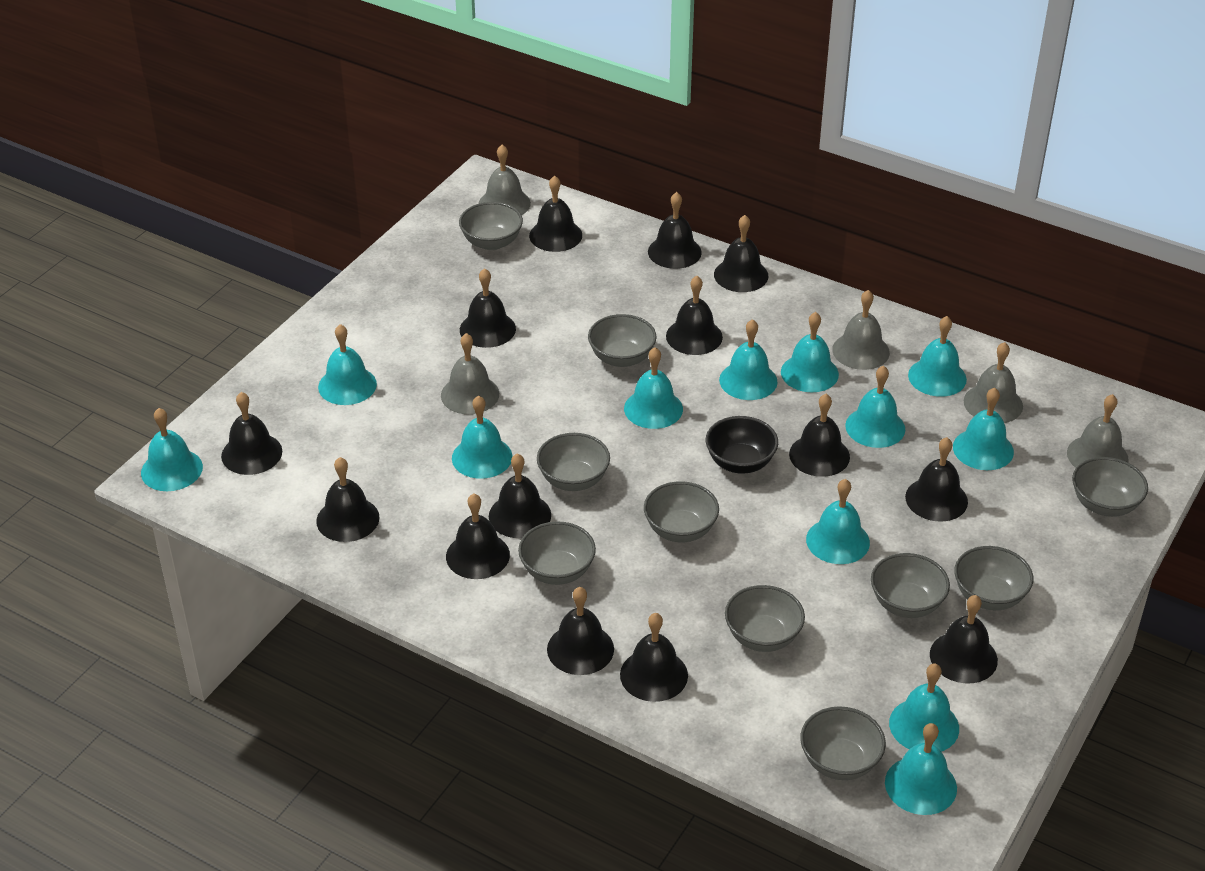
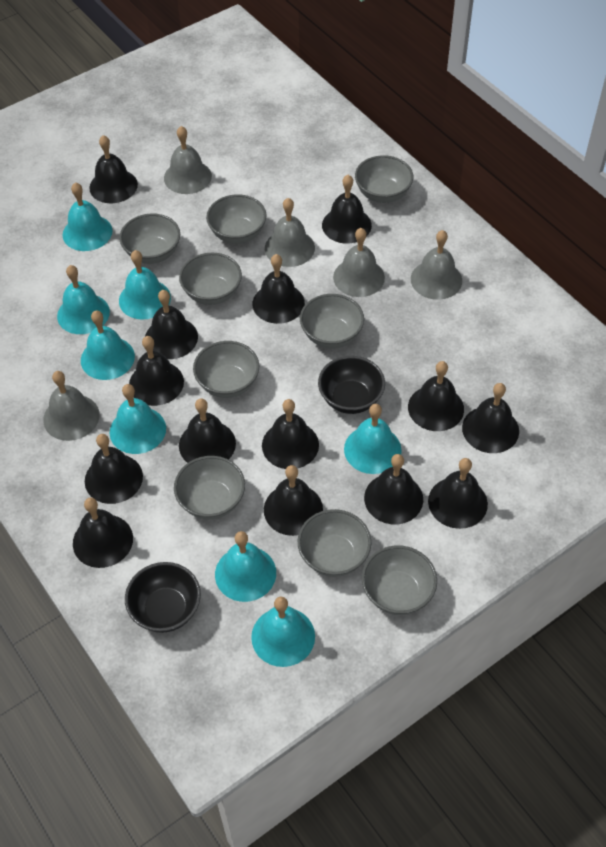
black bowl: 1 -> 2
grey bowl: 10 -> 9
turquoise bell: 12 -> 8

